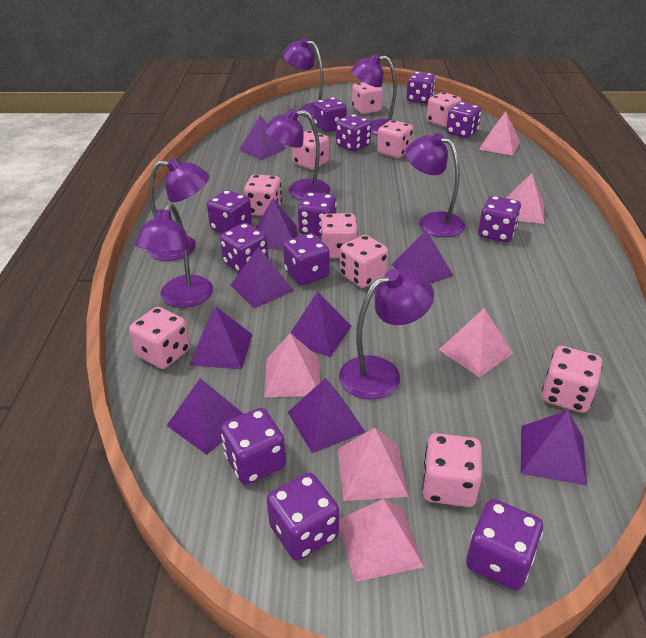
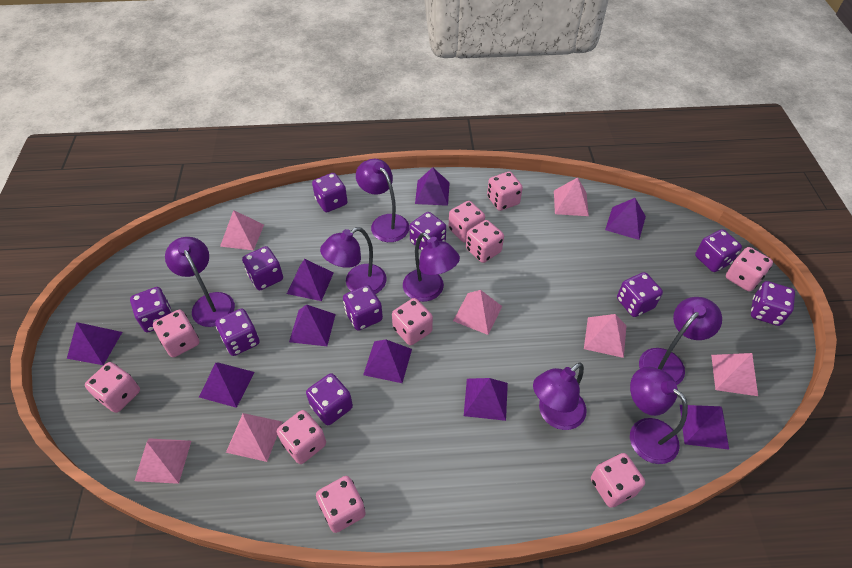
pink pyramid: 6 -> 7
purple dice: 12 -> 10

